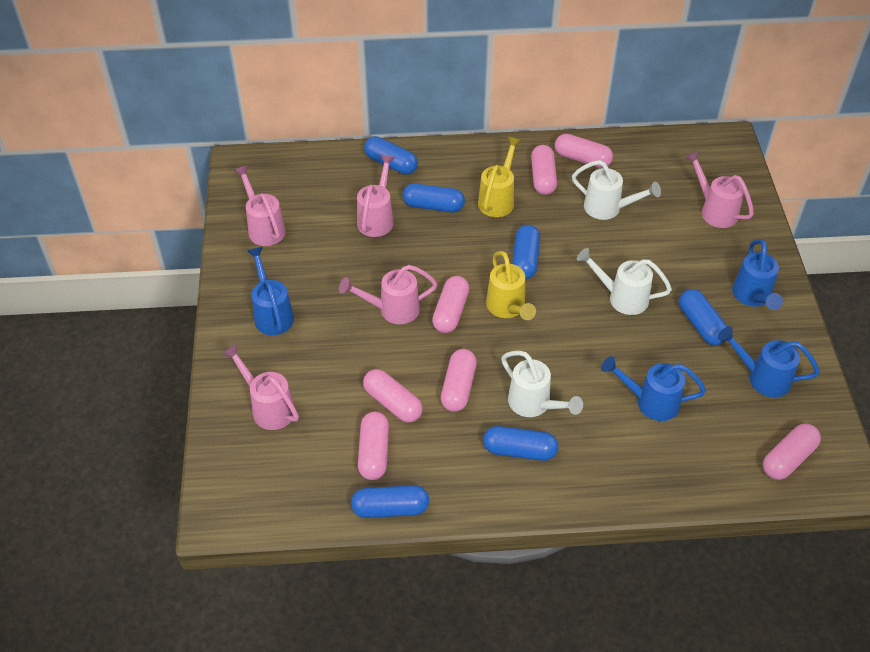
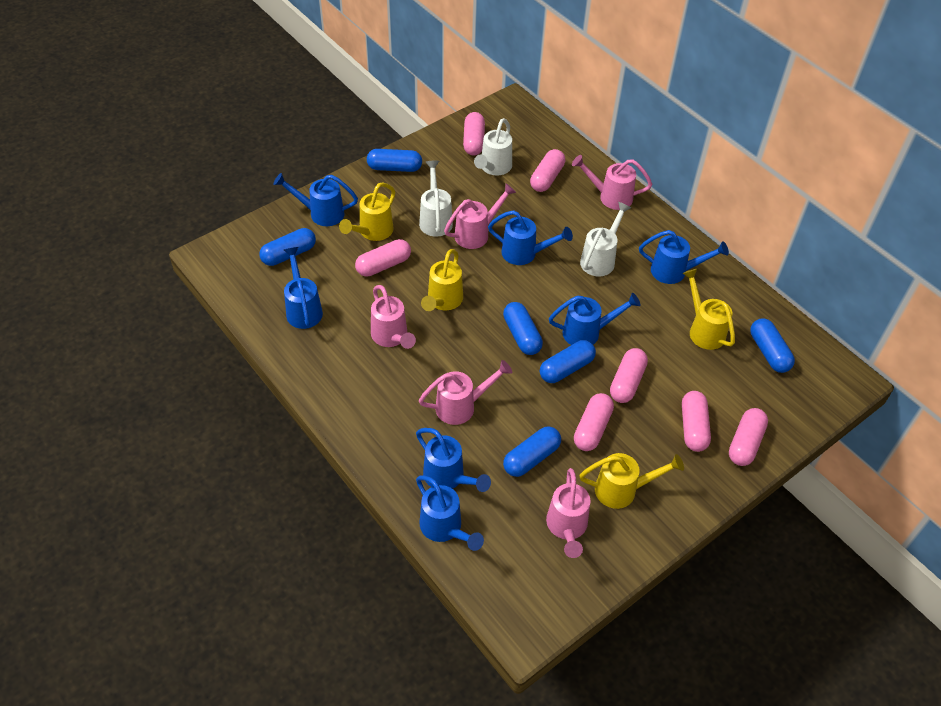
blue watering can: 4 -> 7
yellow watering can: 2 -> 4

